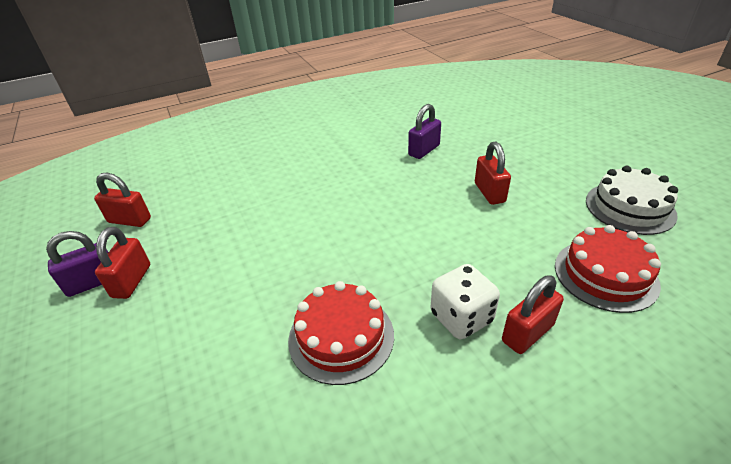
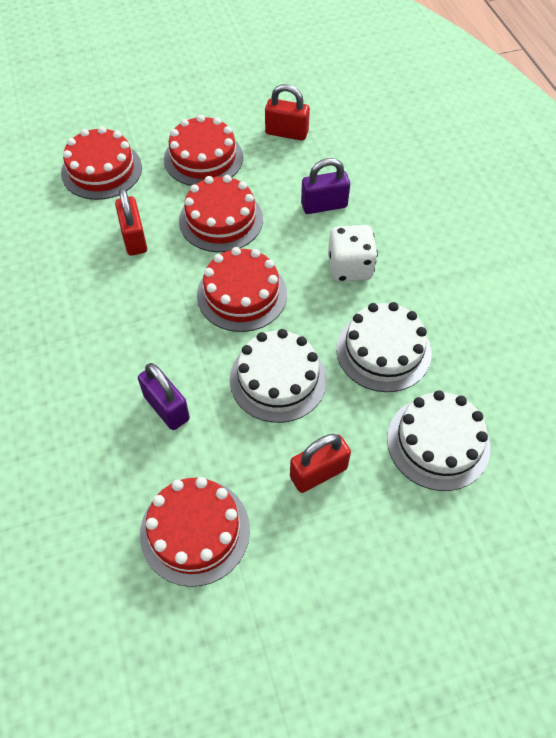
red cake: 2 -> 5
red padlock: 4 -> 3
white cake: 1 -> 3

